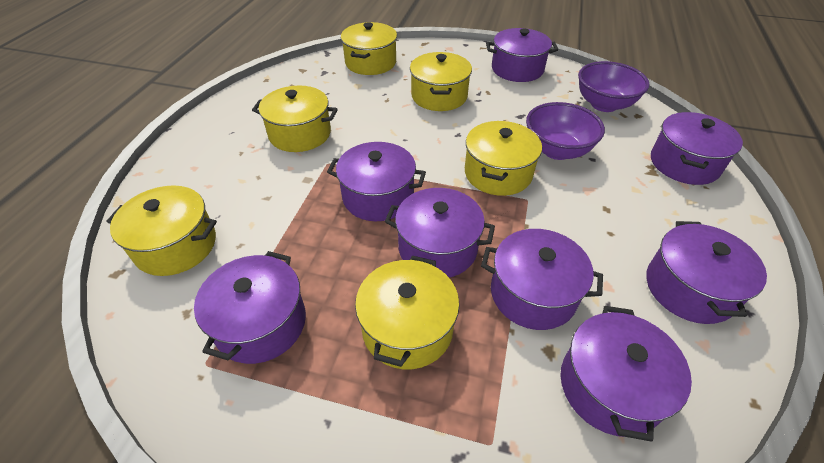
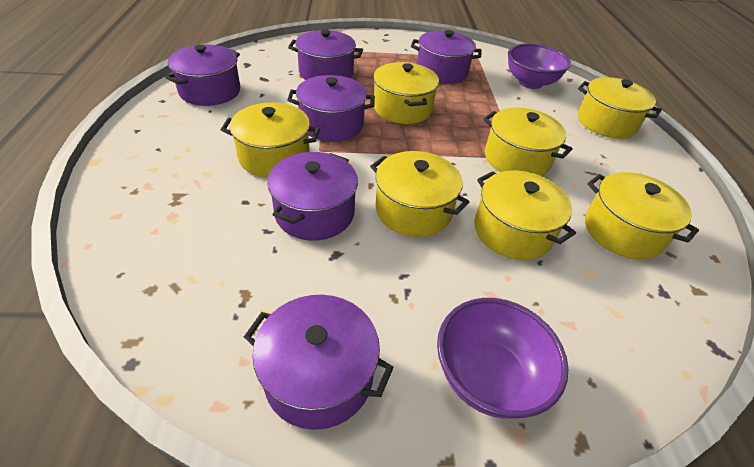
purple pot: 8 -> 6
yellow pot: 6 -> 7

